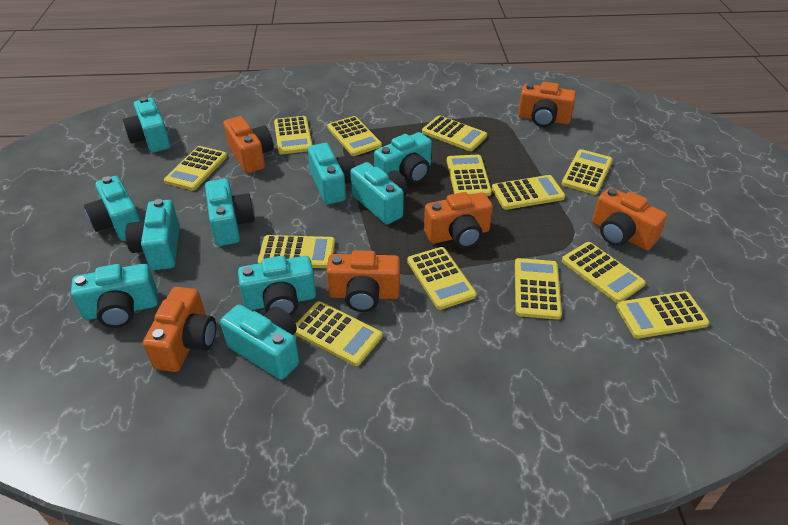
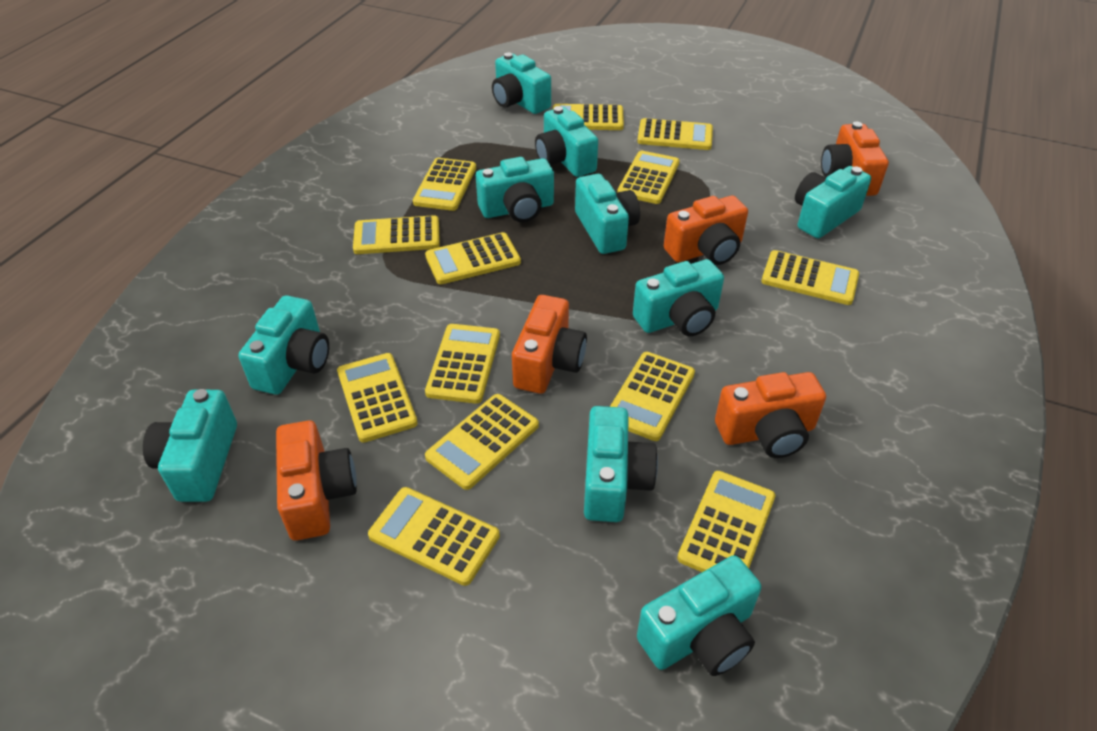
orange camera: 6 -> 5

